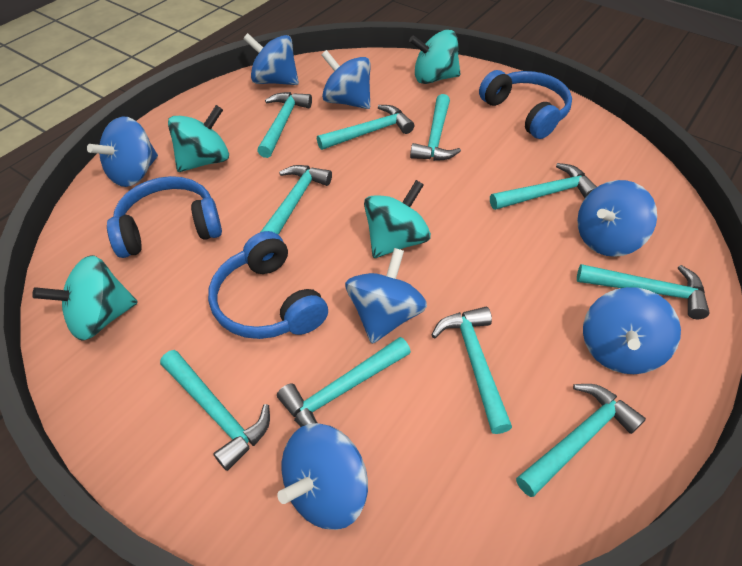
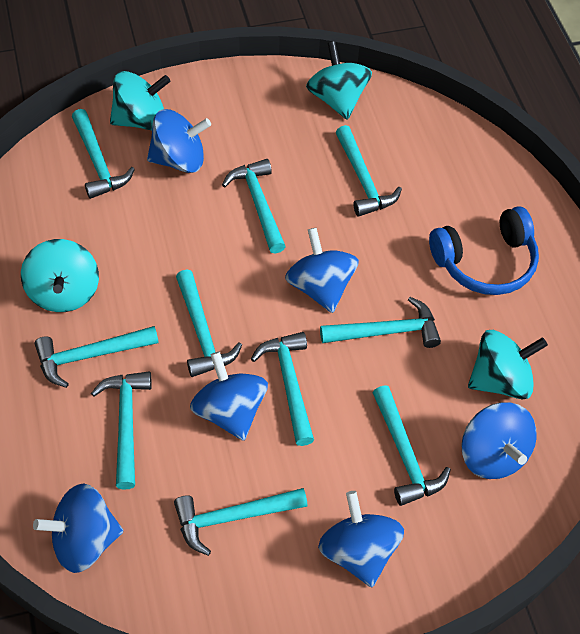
blue headphones: 3 -> 1
blue spinning top: 7 -> 6

